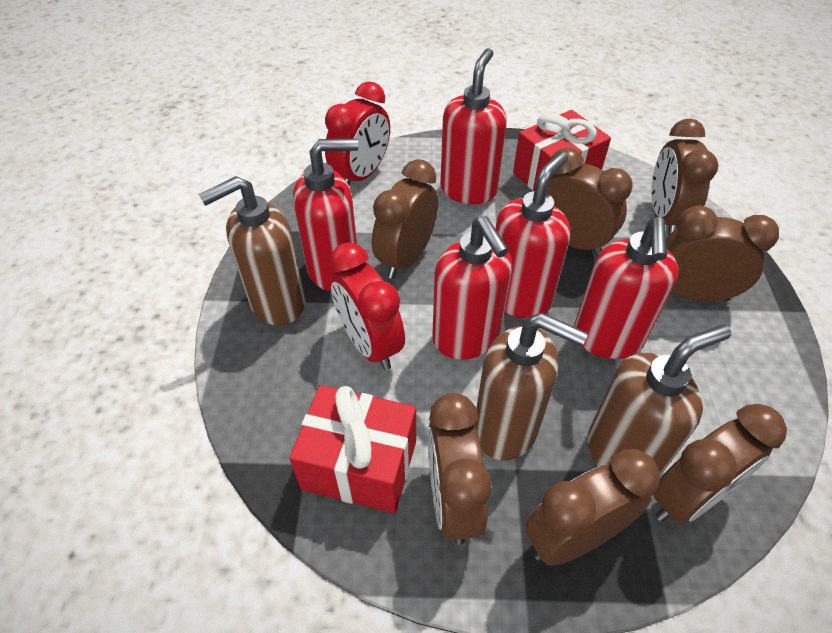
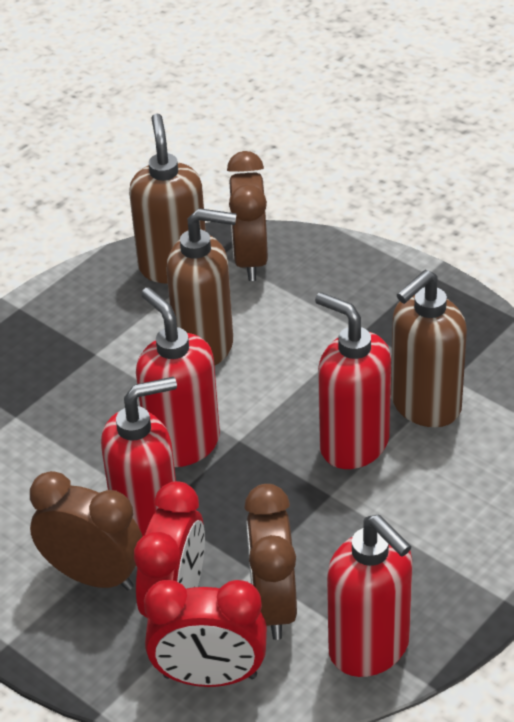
brown clock: 7 -> 3
red gift: 2 -> 0
red soap dispenser: 5 -> 4

